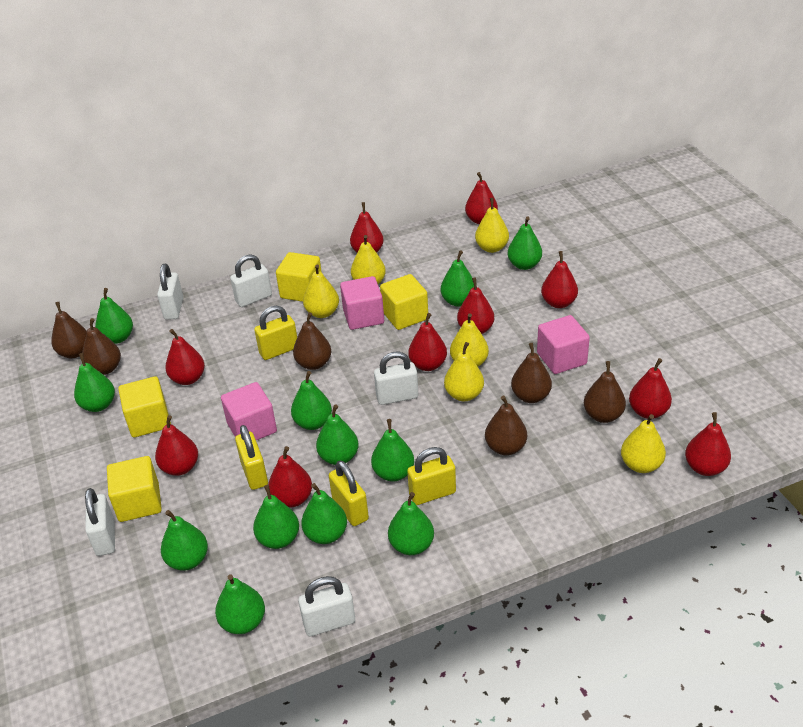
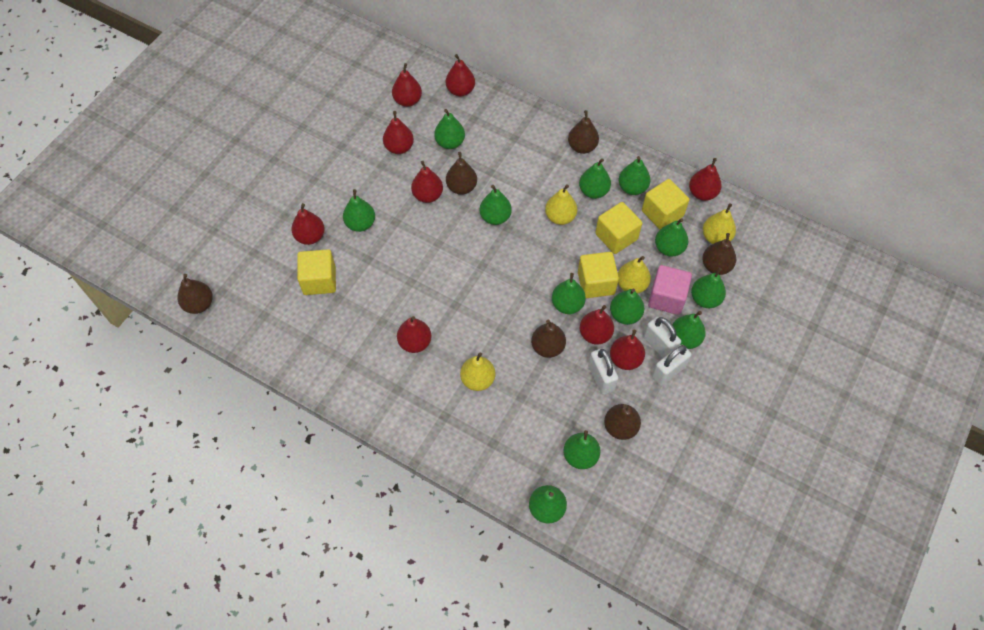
pink cube: 3 -> 1
red pear: 10 -> 9
white padlock: 5 -> 3
yellow padlock: 4 -> 0
yellow pear: 6 -> 4

